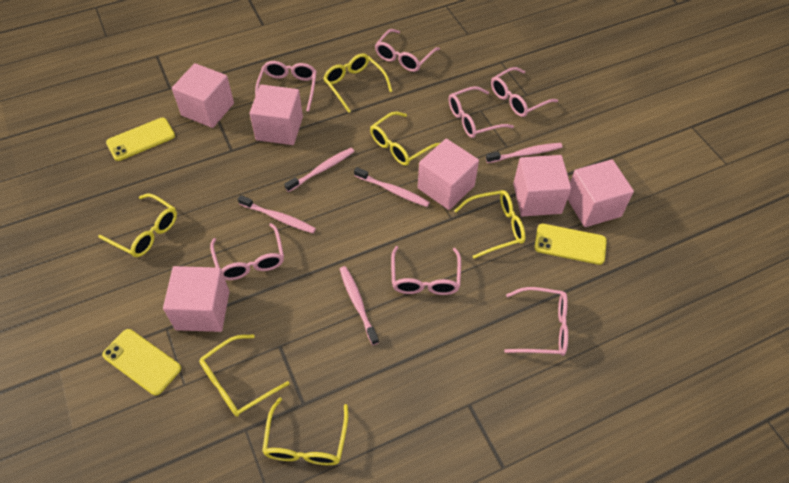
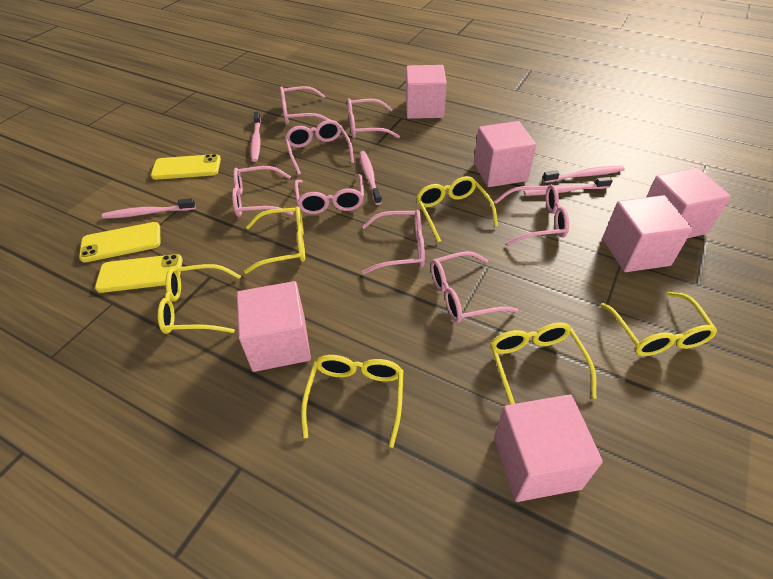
pink glasses: 7 -> 8

